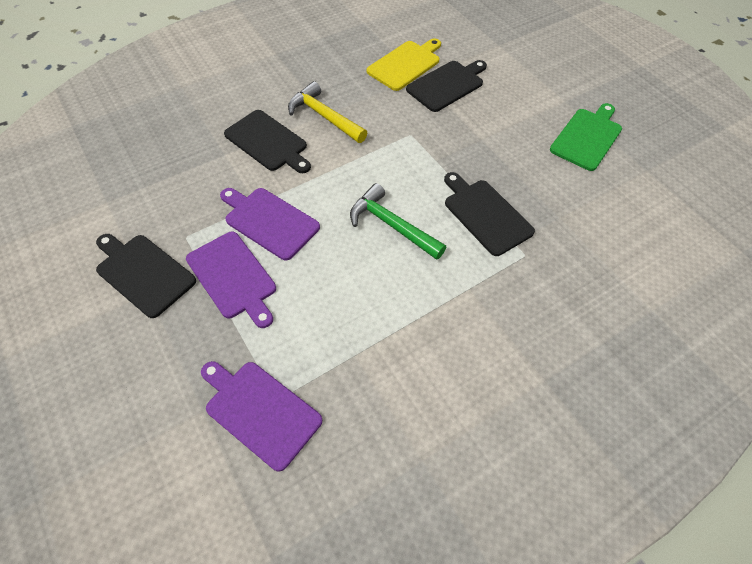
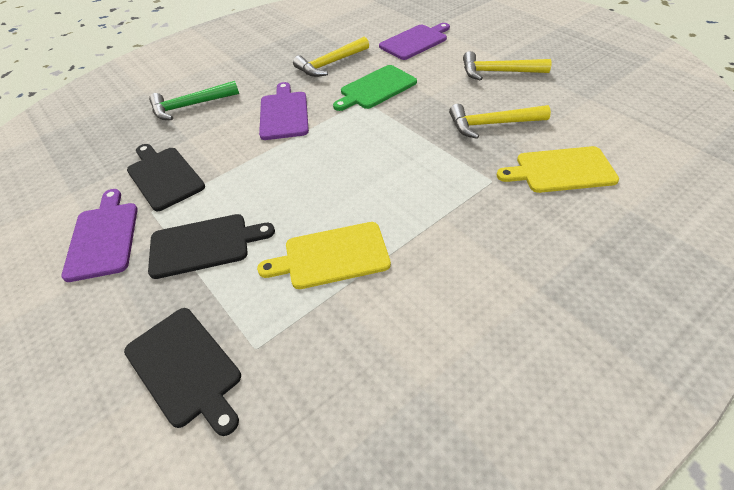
black cutting board: 4 -> 3
yellow cutting board: 1 -> 2
yellow hammer: 1 -> 3

